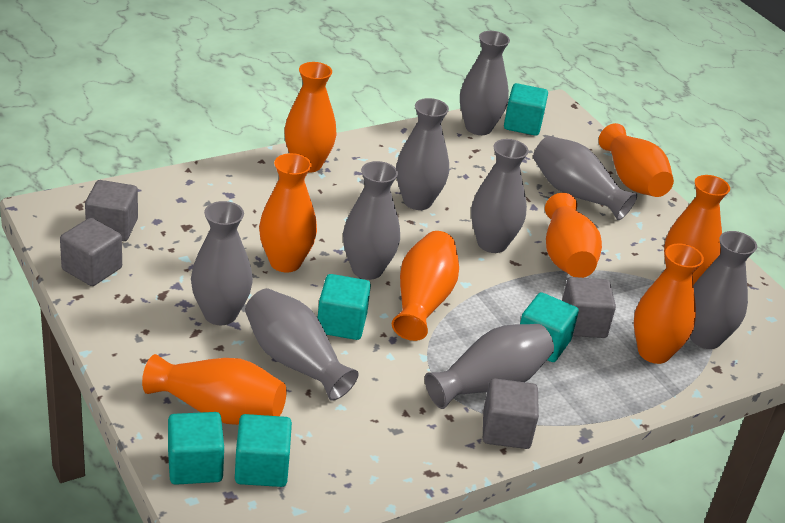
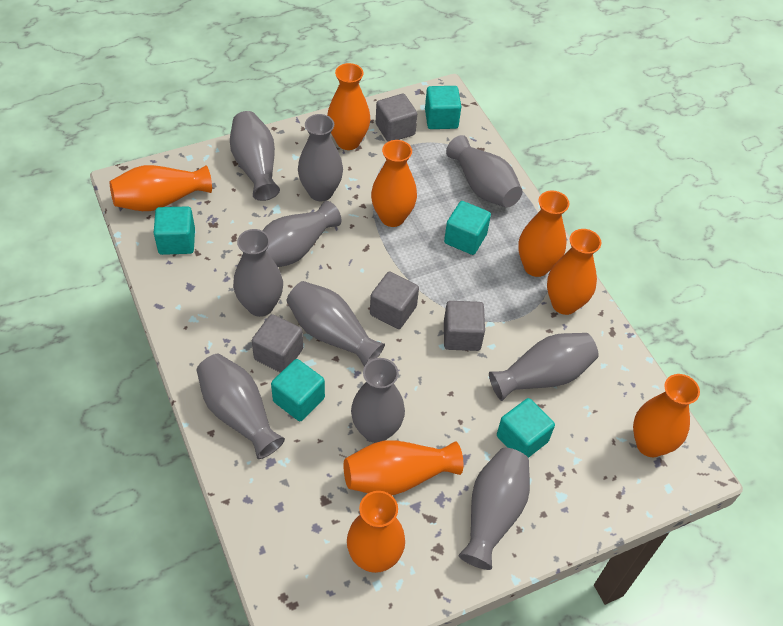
grey vase: 9 -> 10

